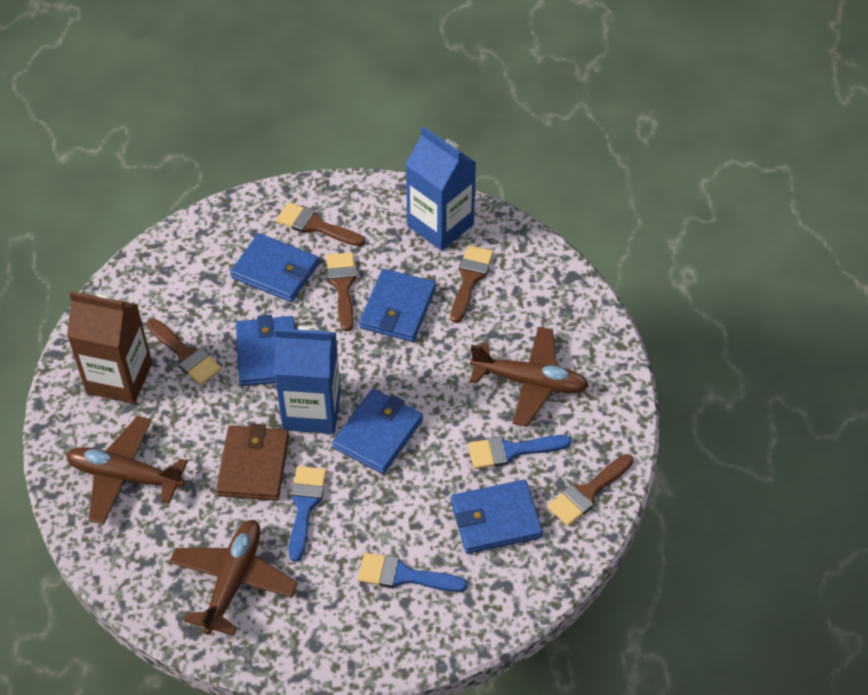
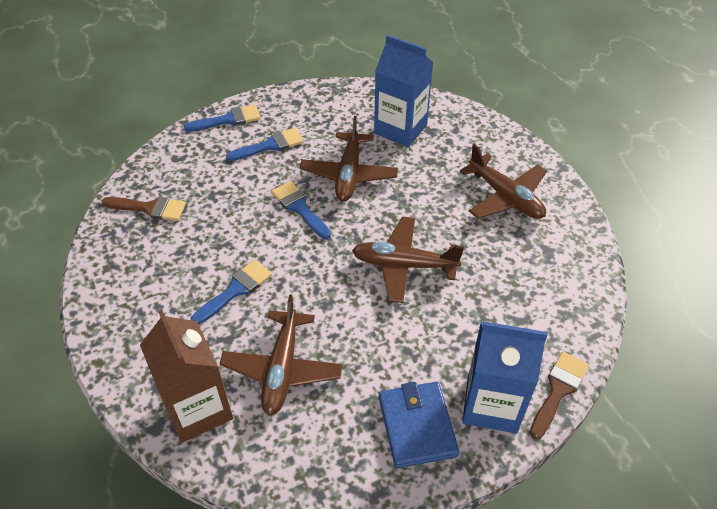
blue brush: 3 -> 4
blue wallet: 5 -> 1
brown brush: 5 -> 2
brown plane: 3 -> 4
brown wallet: 1 -> 0

